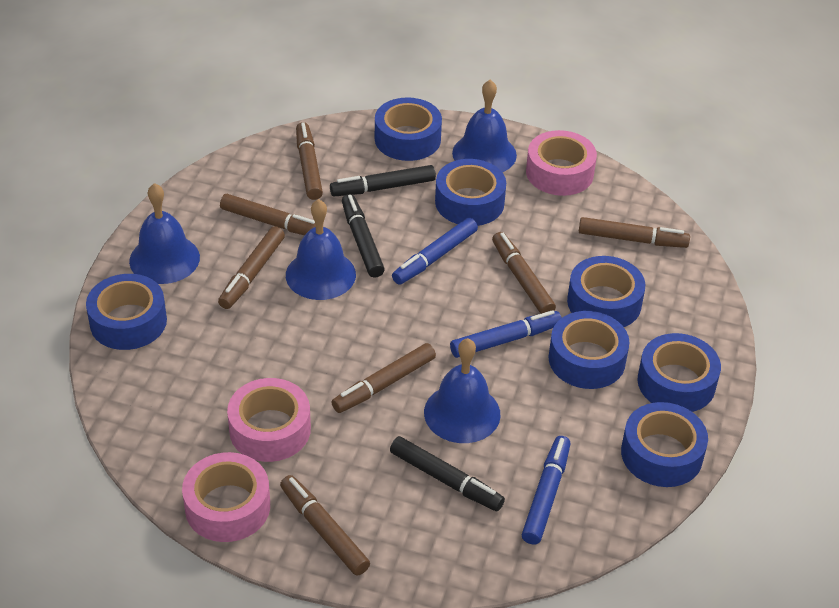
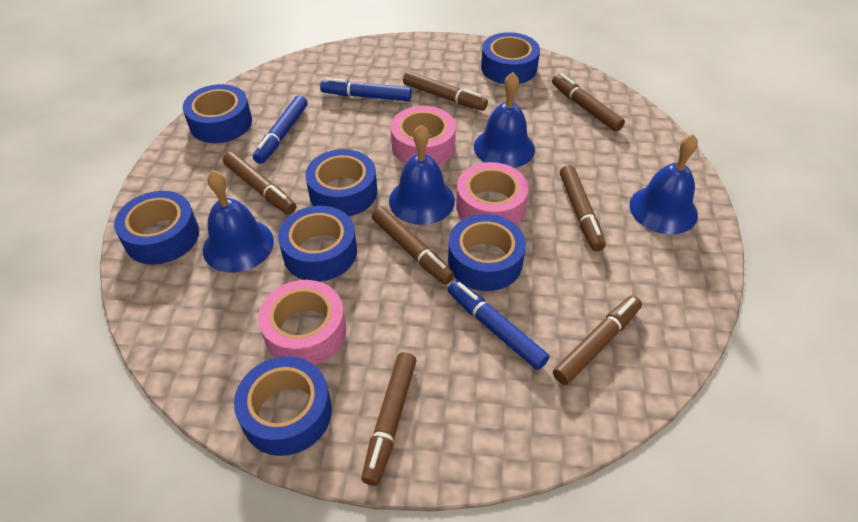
black marker: 3 -> 0

